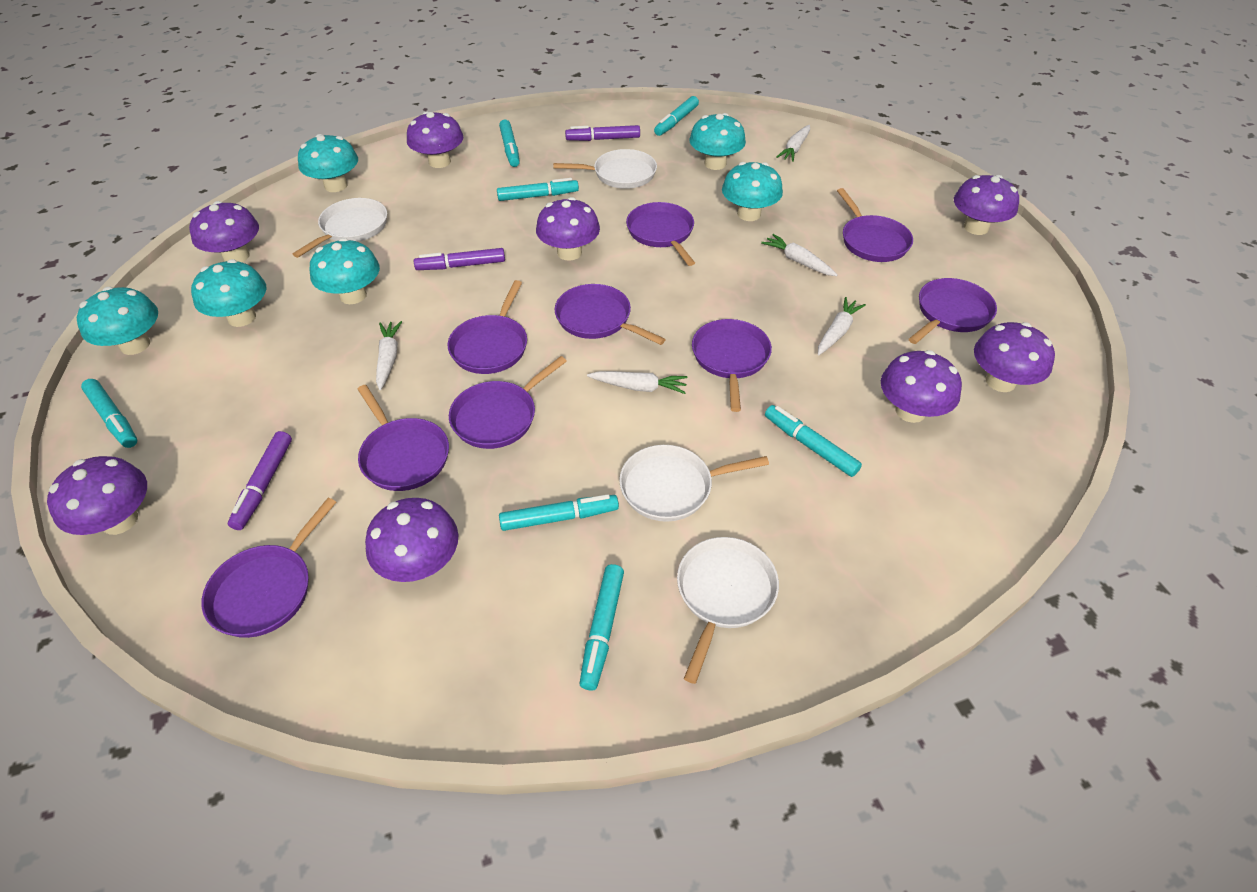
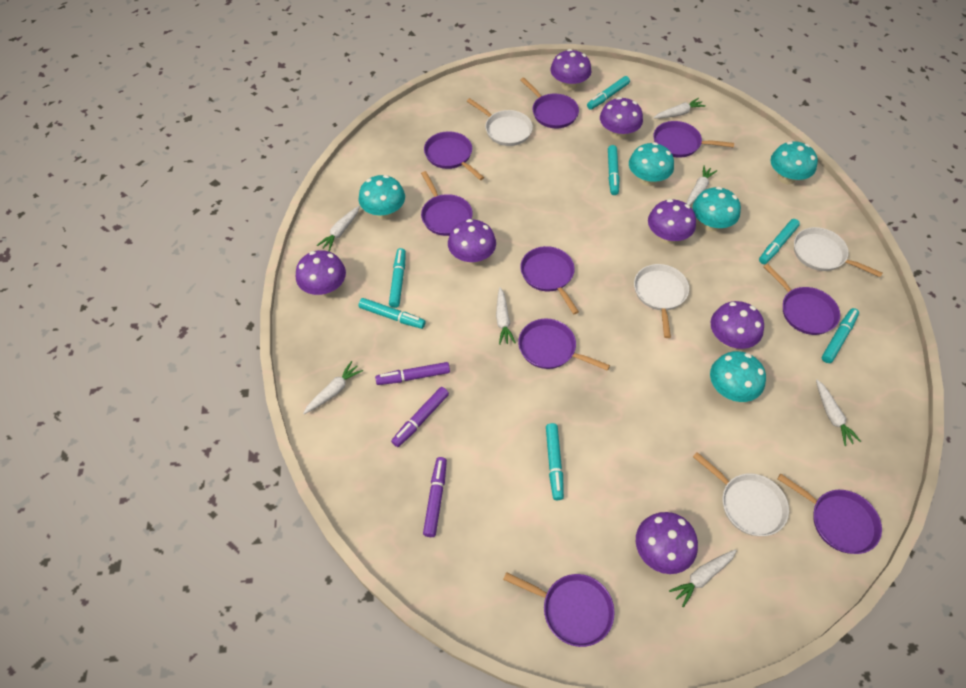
purple mushroom: 8 -> 7
turquoise mushroom: 6 -> 5
white carrot: 5 -> 7

